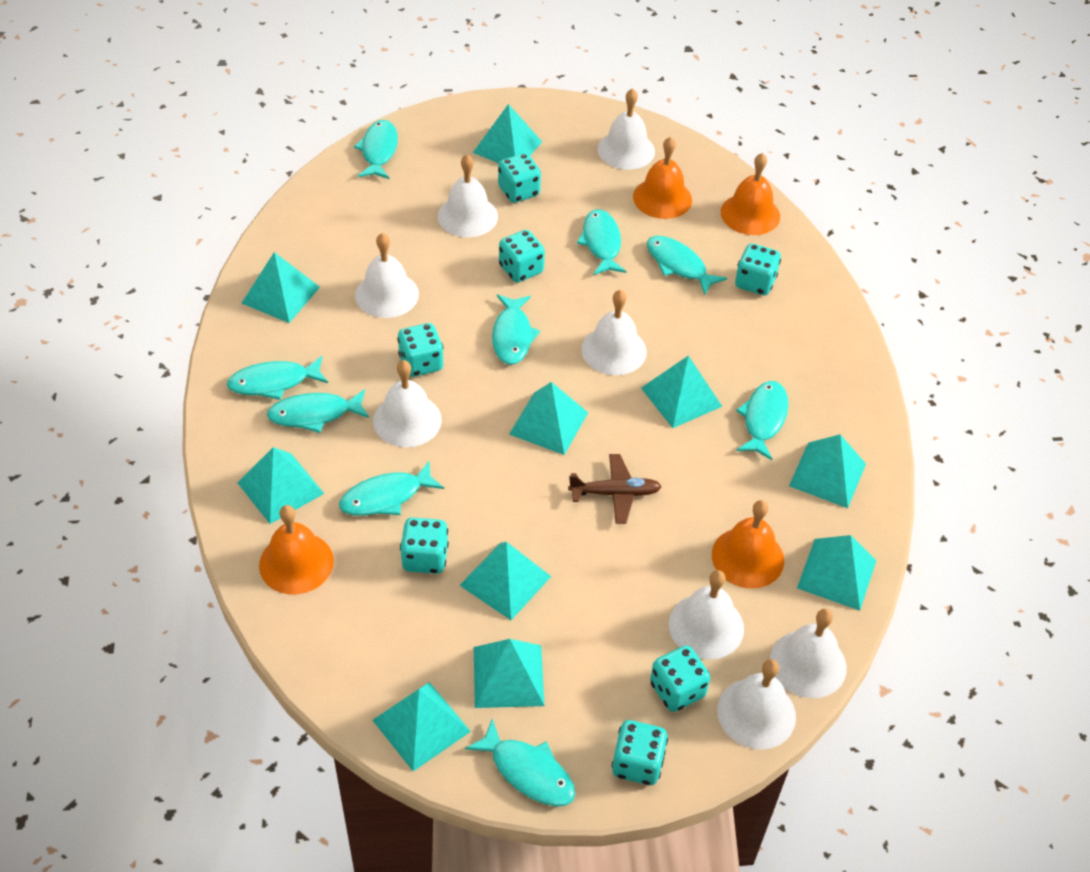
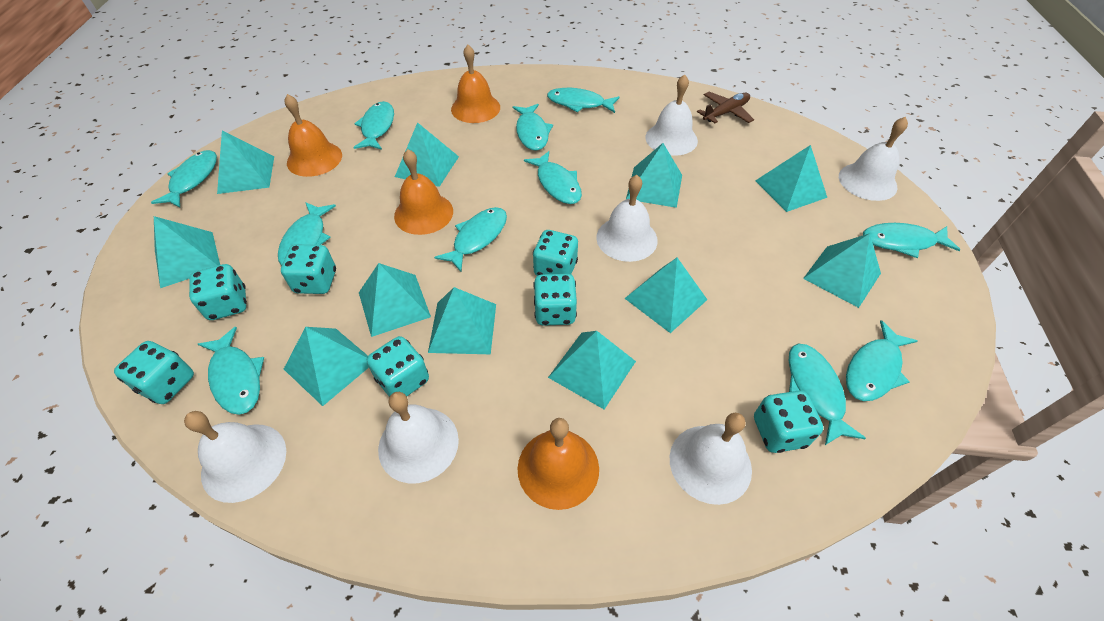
turquoise fish: 9 -> 11
turquoise pyramid: 10 -> 11
white bell: 8 -> 6

